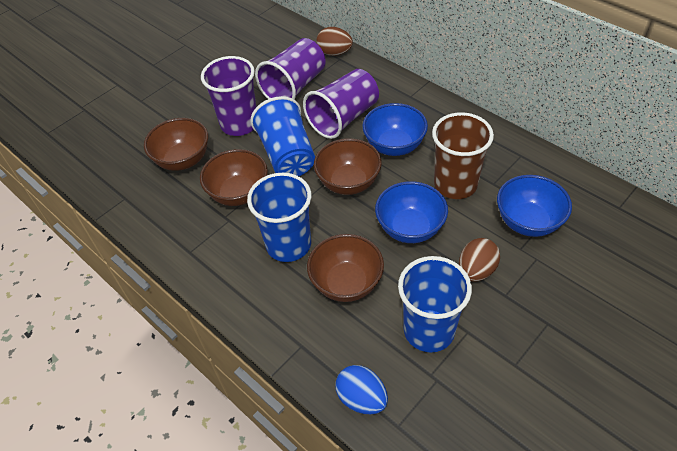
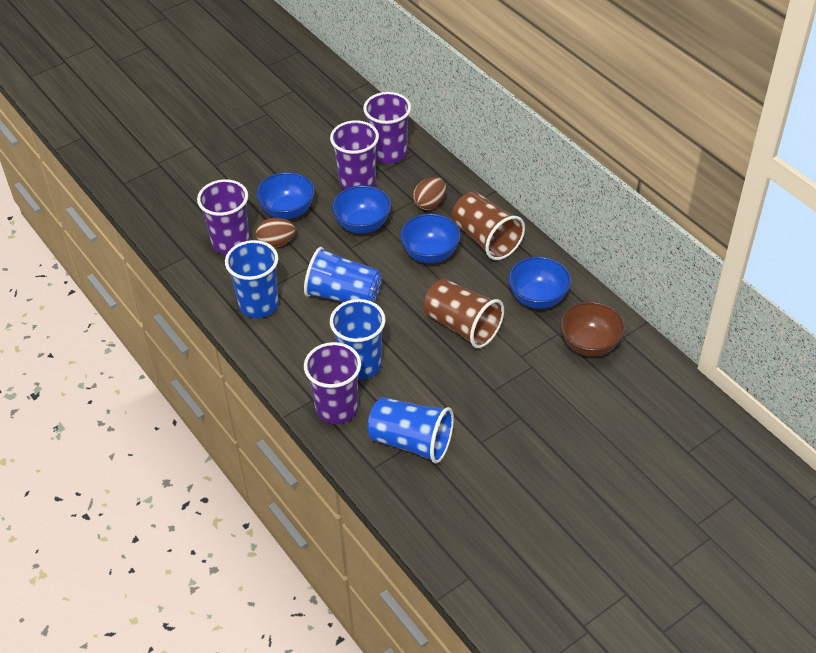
blue bowl: 3 -> 4
blue cup: 3 -> 4
blue egg: 1 -> 0
brown bowl: 4 -> 1
brown cup: 1 -> 2
purple cup: 3 -> 4

